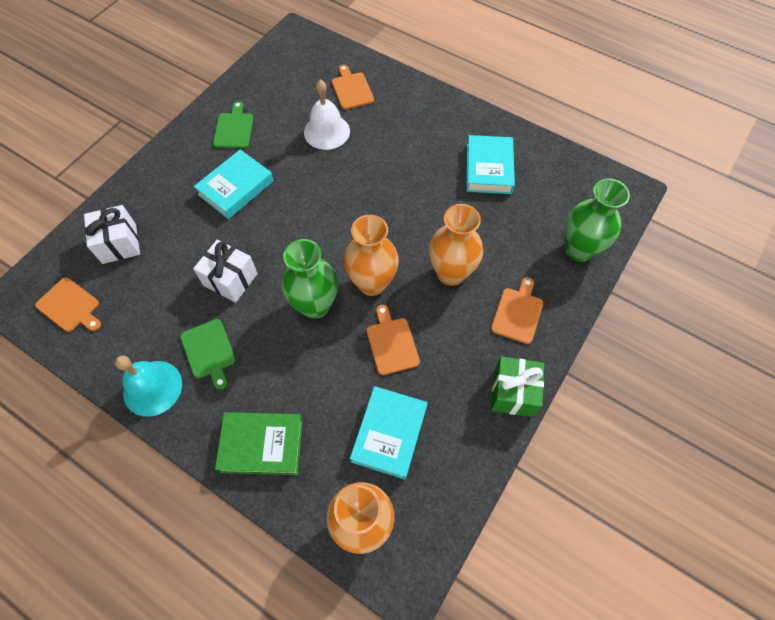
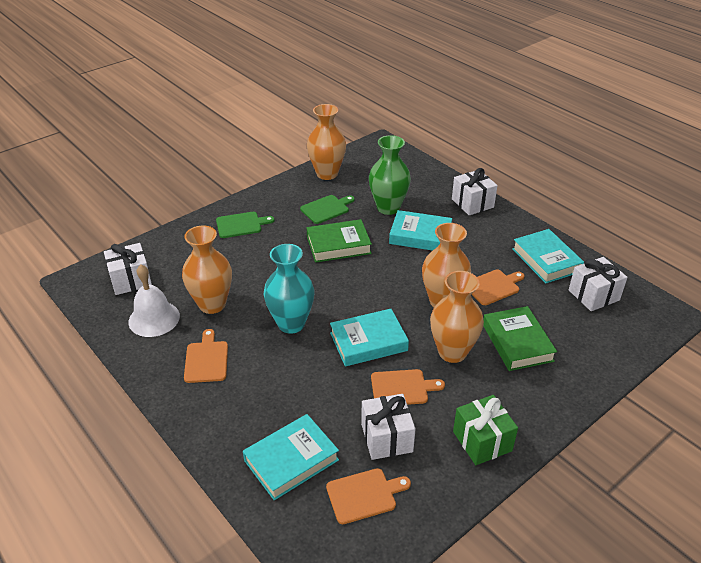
green book: 1 -> 2
green vase: 2 -> 1
orange vase: 3 -> 4
turquoise bell: 1 -> 0
turquoise book: 3 -> 4
turquoise vase: 0 -> 1
white gift: 2 -> 4

